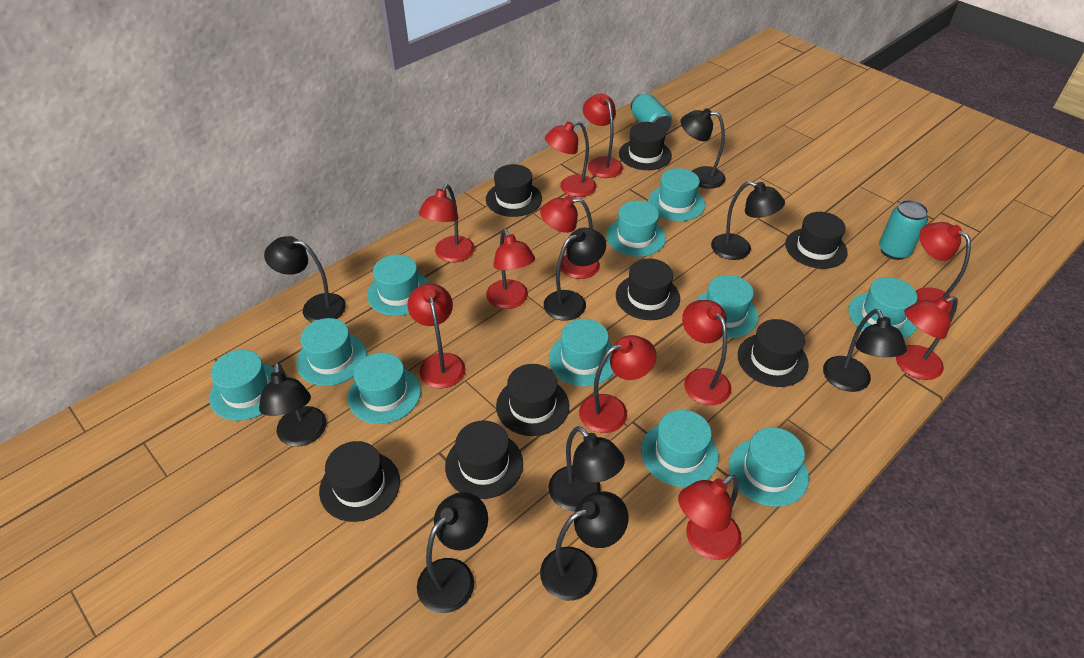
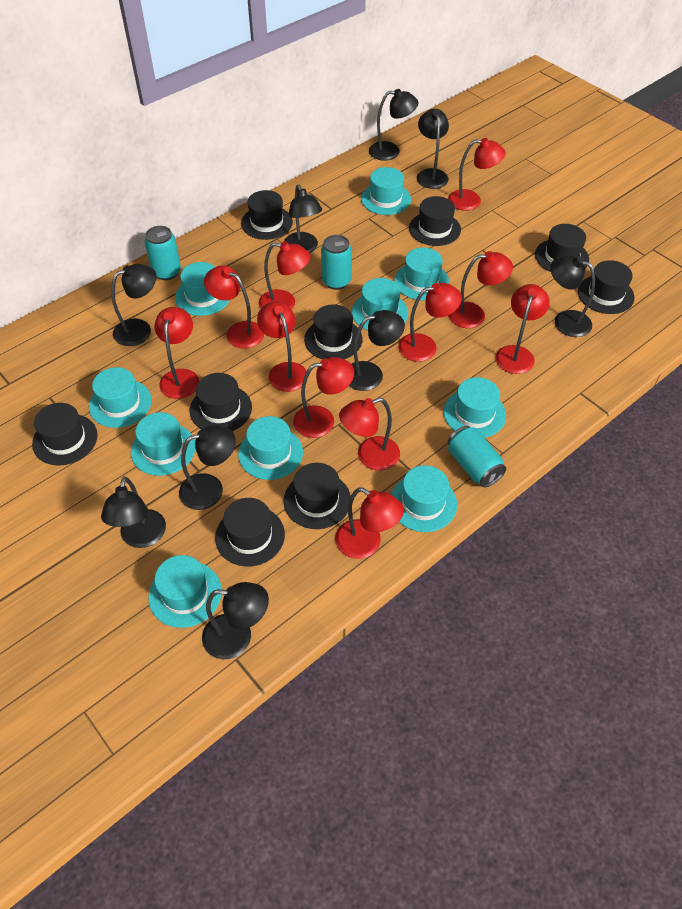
black hat: 8 -> 9
turquoise can: 2 -> 3
turquoise hat: 11 -> 10

